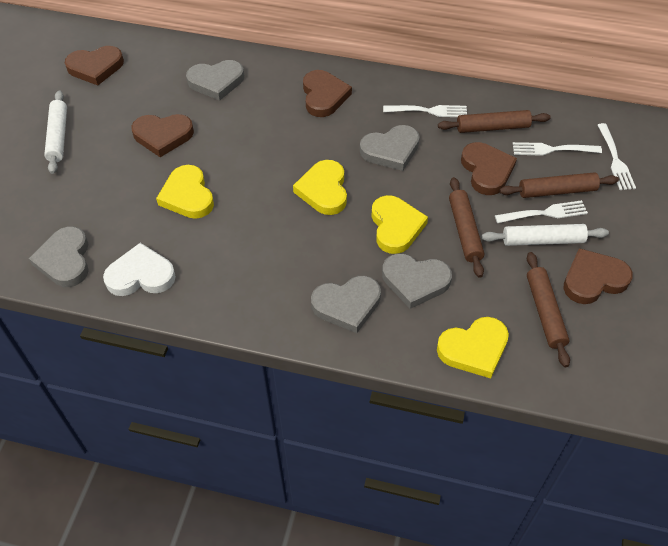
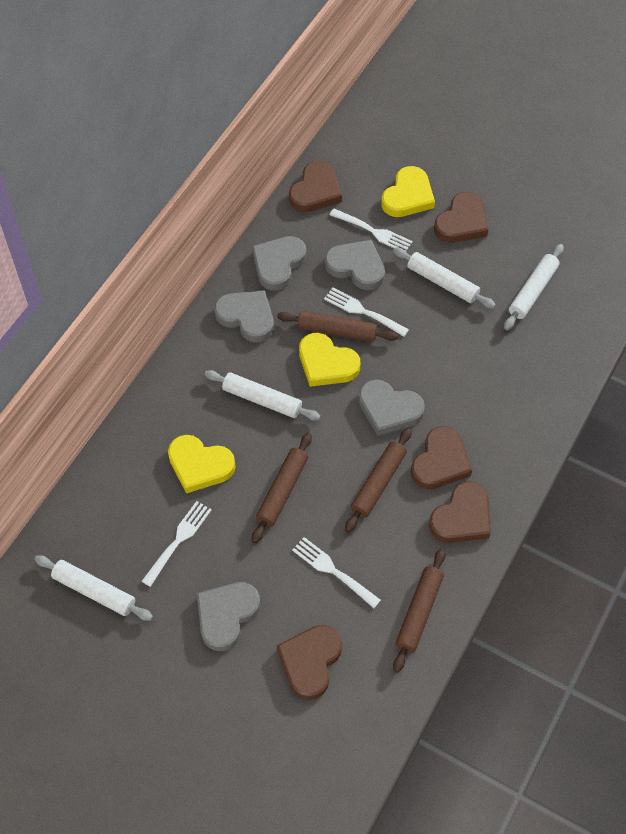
white heart: 1 -> 0
white rolling pin: 2 -> 4
yellow heart: 4 -> 3

